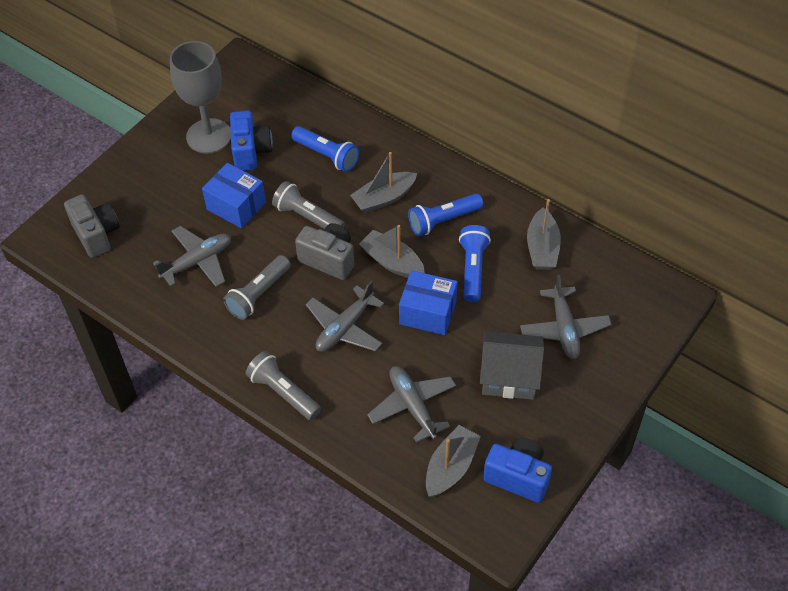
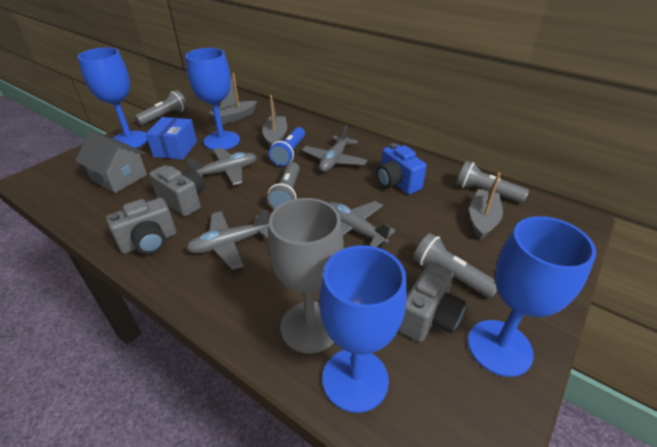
blue box: 2 -> 1
blue camera: 2 -> 1
blue flashlight: 3 -> 1
blue goblet: 0 -> 4
grey boat: 4 -> 3
grey camera: 2 -> 3
grey flashlight: 3 -> 4

